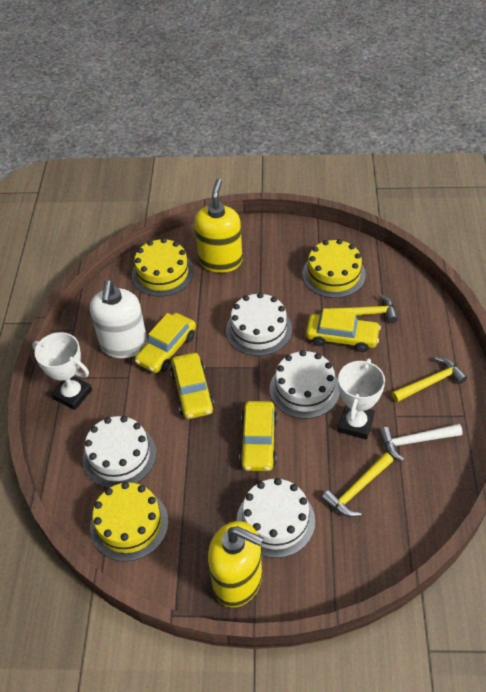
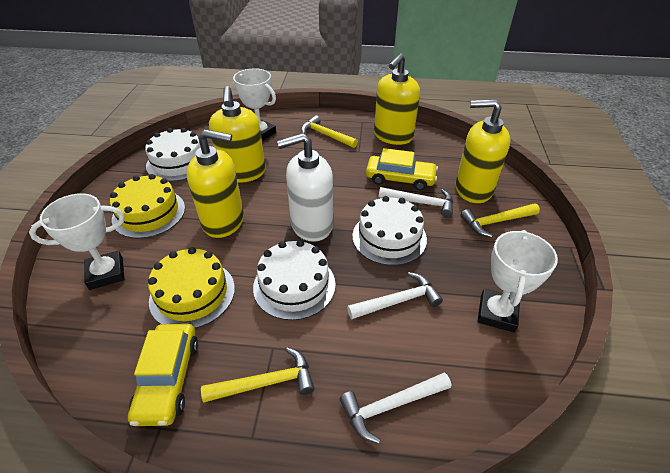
white cake: 4 -> 3
white hammer: 1 -> 3
white trophy: 2 -> 3
yellow cake: 3 -> 2
yellow car: 4 -> 2
yellow soap dispenser: 2 -> 4

